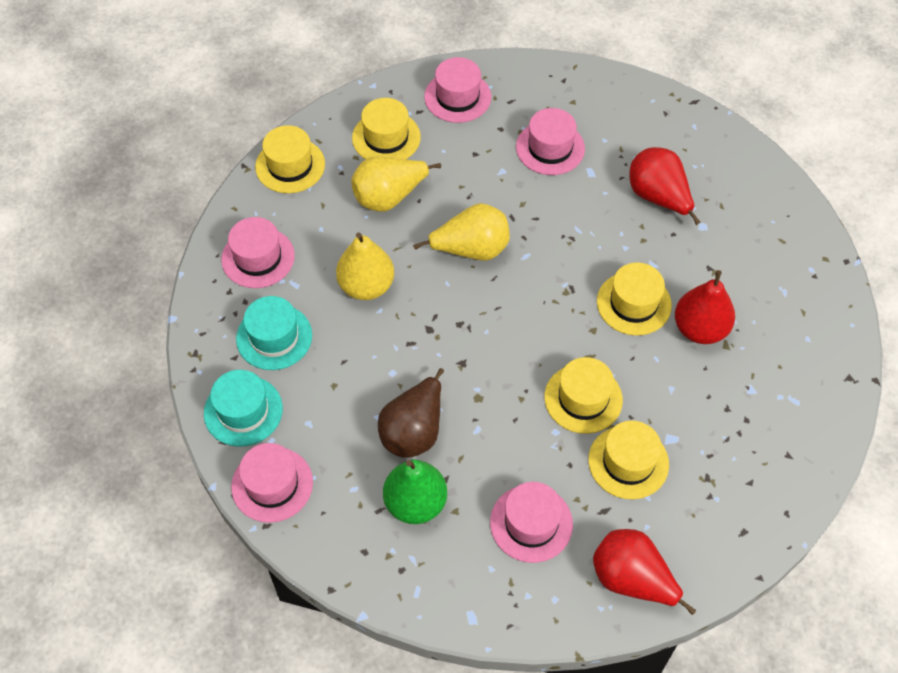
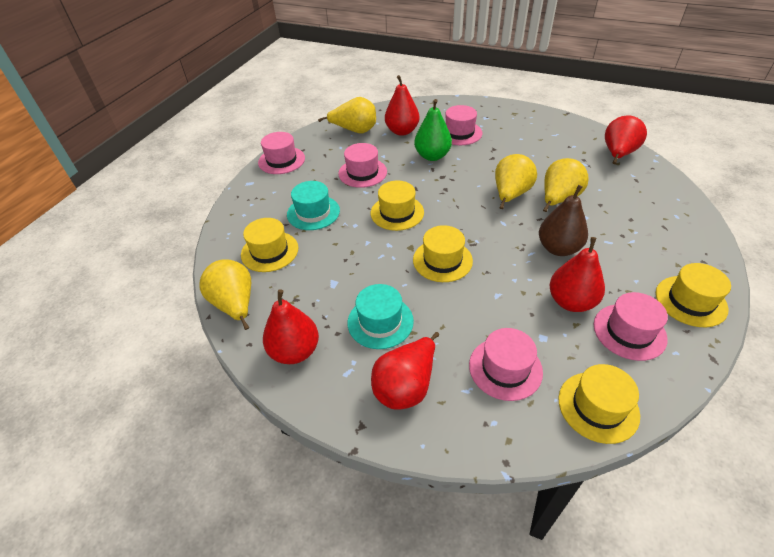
red pear: 3 -> 5
yellow pear: 3 -> 4

